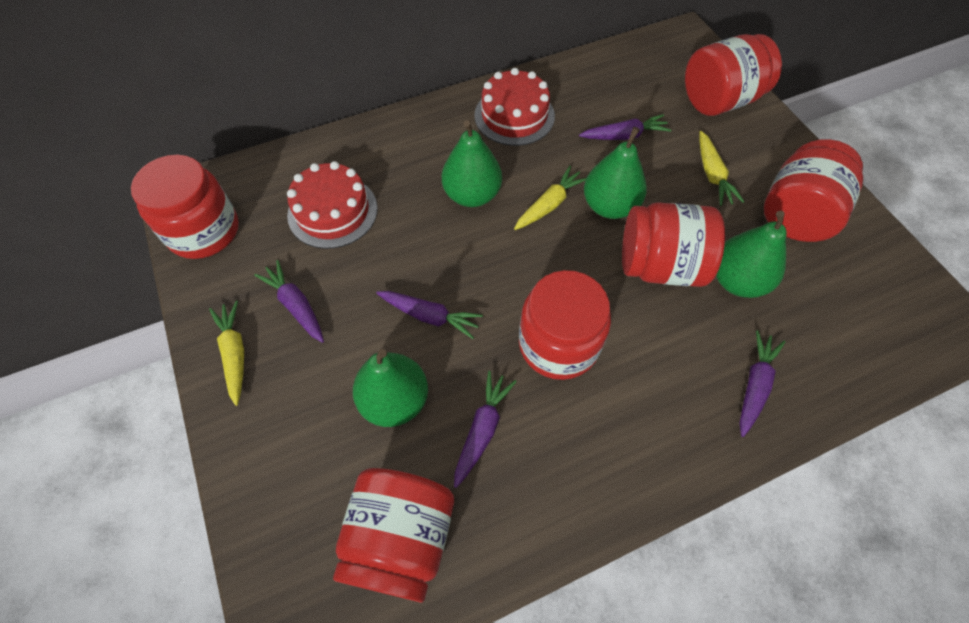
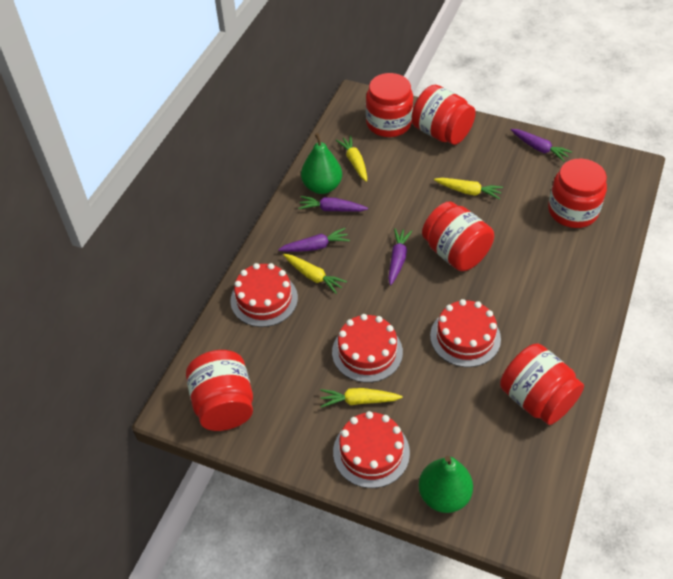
green pear: 4 -> 2
purple carrot: 5 -> 4
red cake: 2 -> 4
yellow carrot: 3 -> 4

